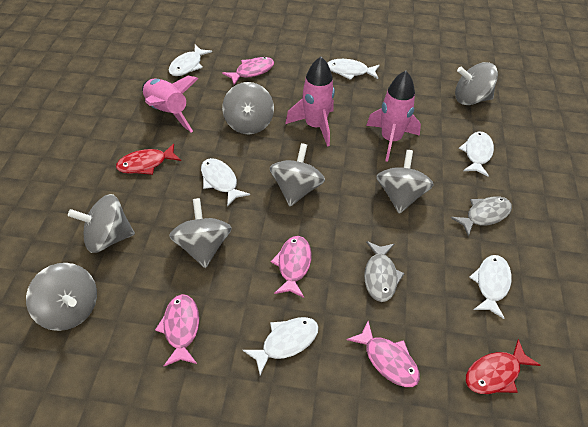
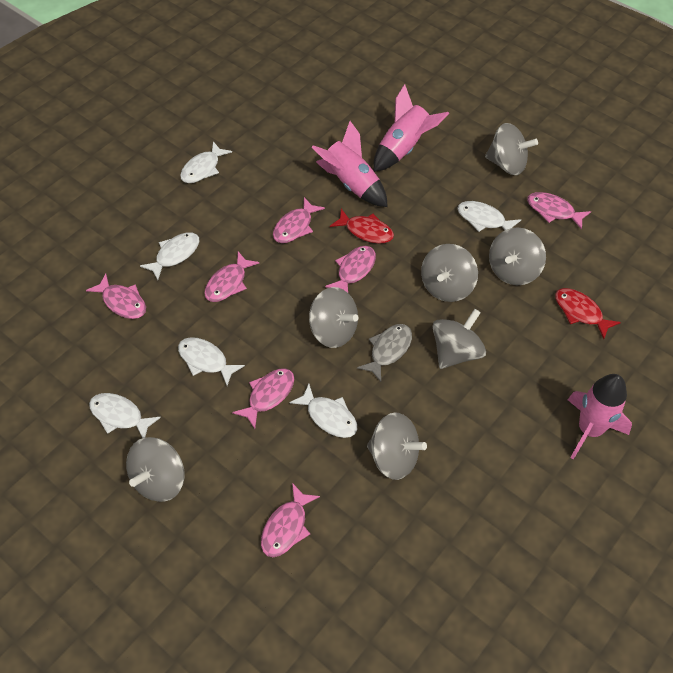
grey fish: 2 -> 1
pink fish: 4 -> 7

